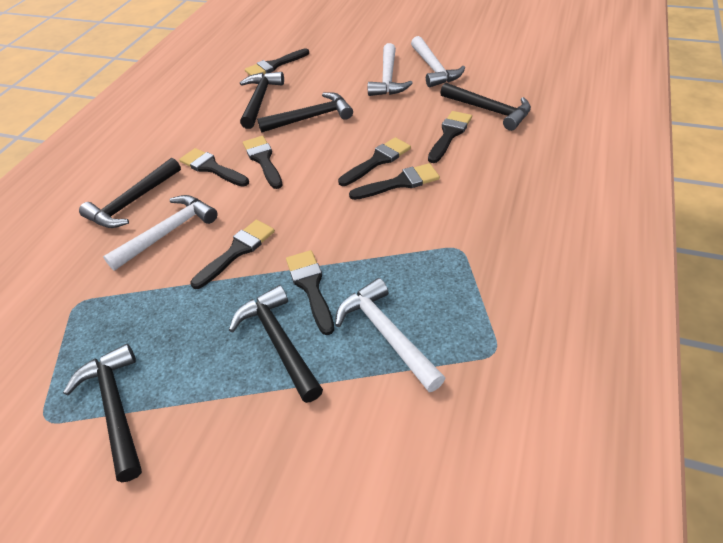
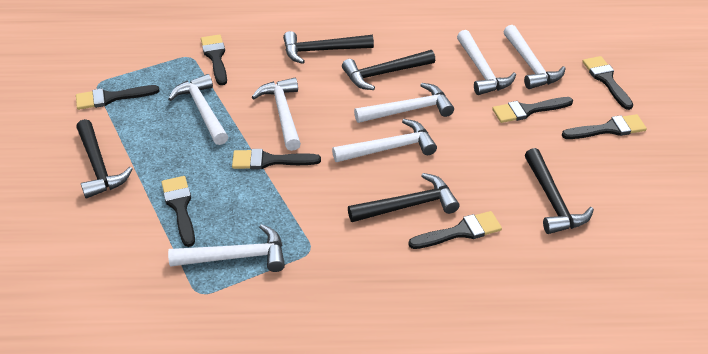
black hammer: 6 -> 5
white hammer: 4 -> 7

